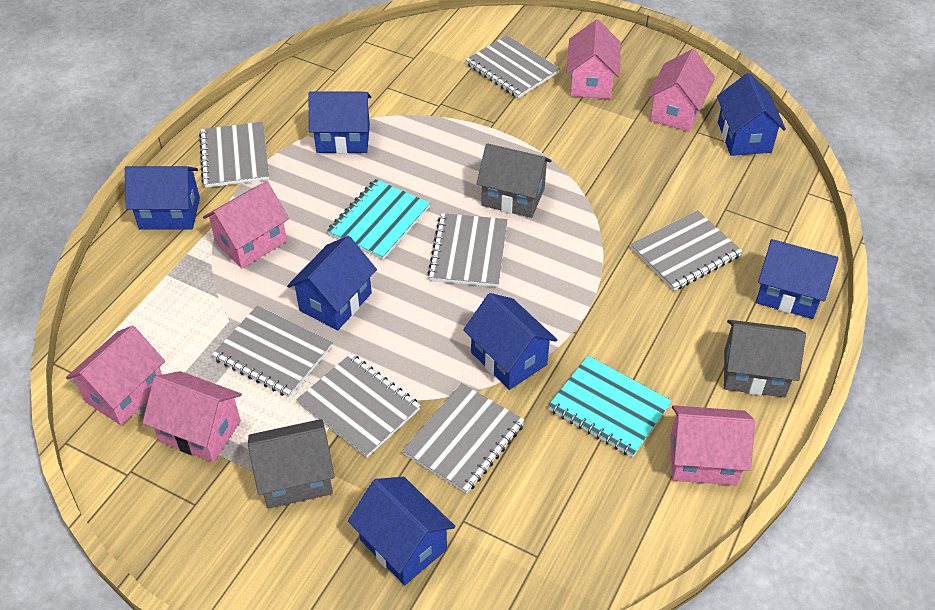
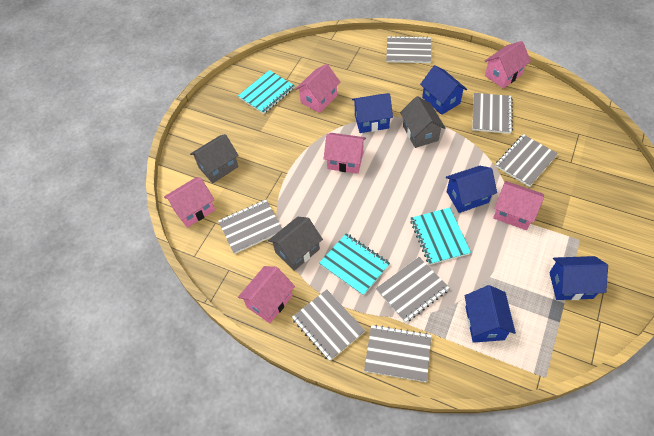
blue house: 7 -> 5
turquoise notebook: 2 -> 3

